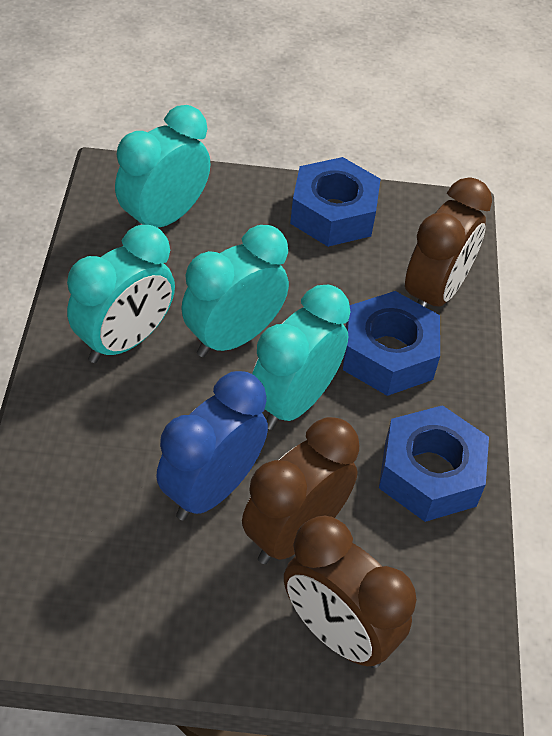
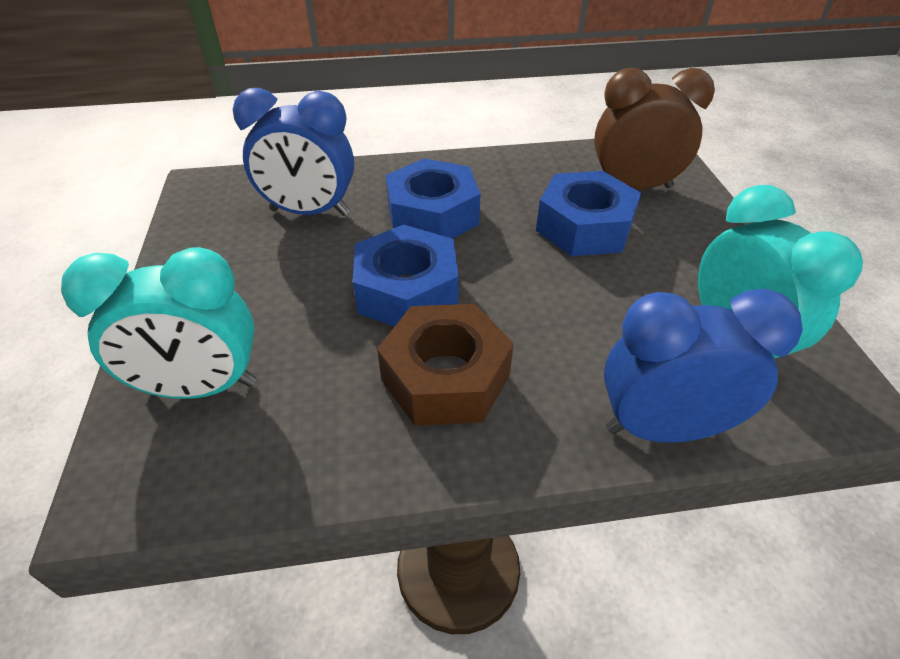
blue clock: 1 -> 2
brown clock: 3 -> 1
brown nut: 0 -> 1
turquoise clock: 4 -> 2

